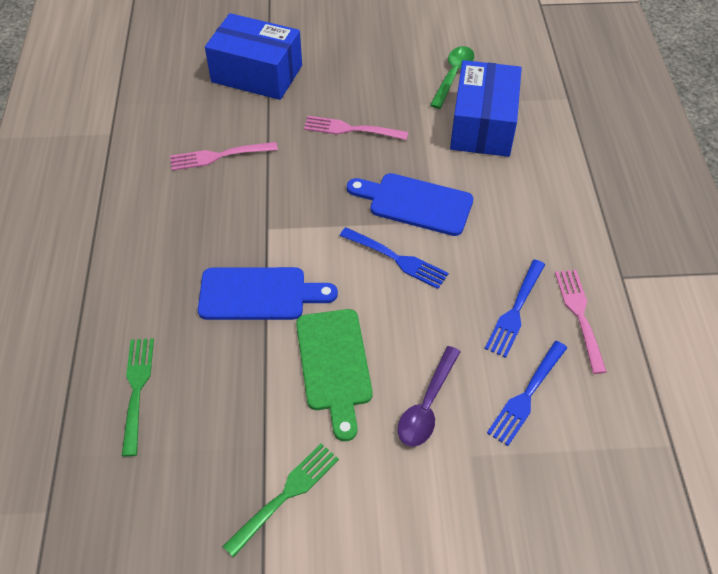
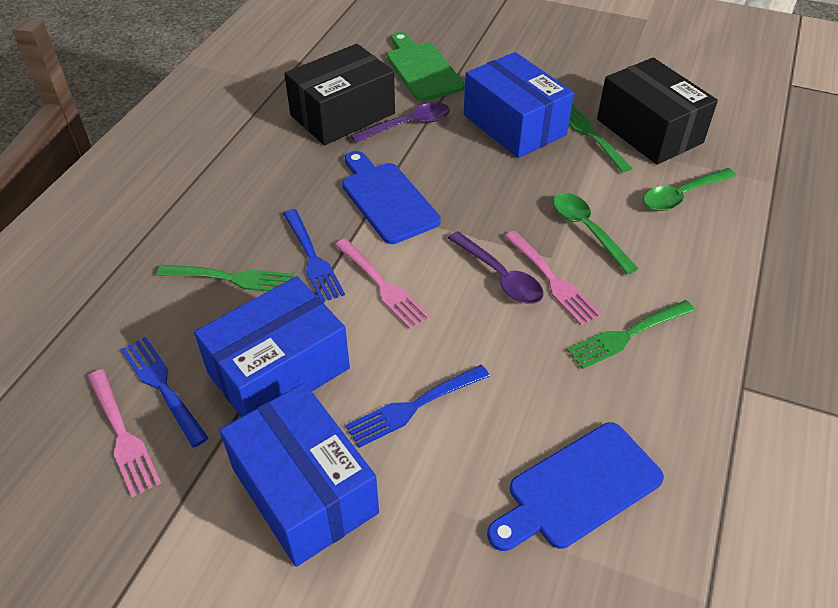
black box: 0 -> 2
blue box: 2 -> 3
green fork: 2 -> 3
green spoon: 1 -> 2
purple spoon: 1 -> 2

